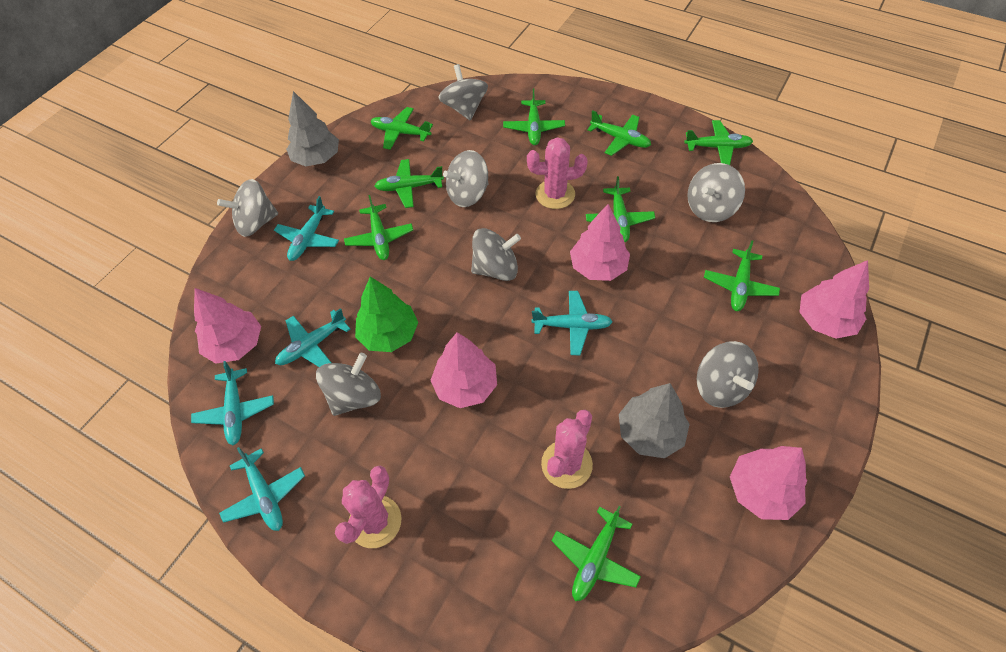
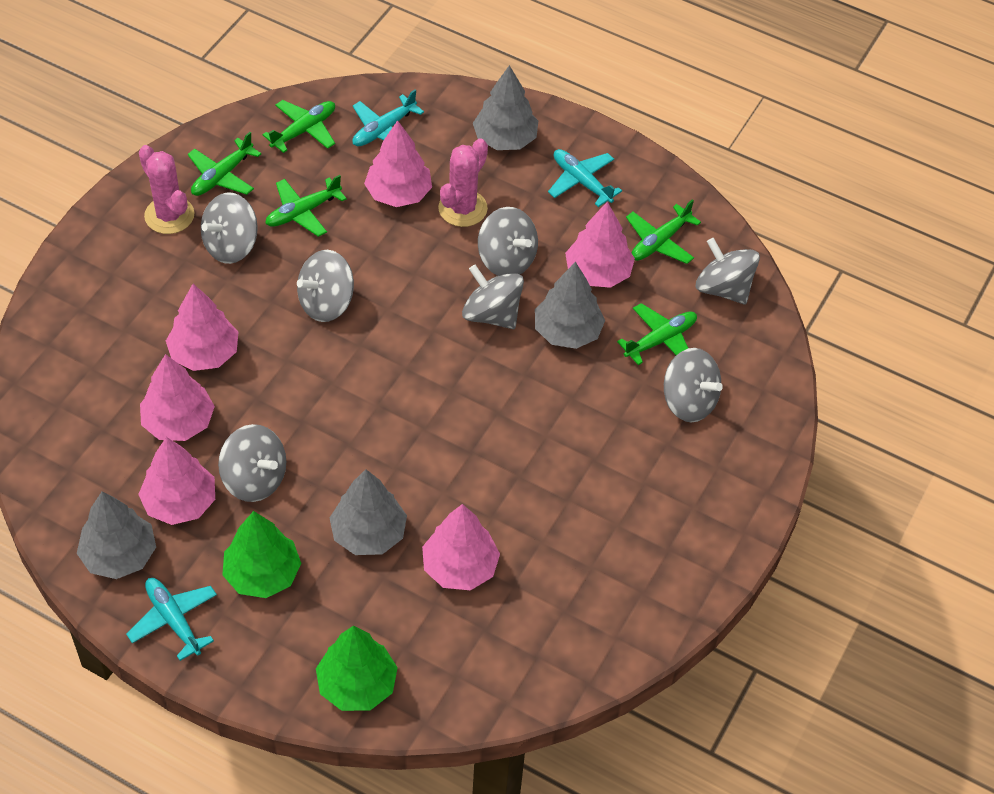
green plane: 9 -> 5
green tree: 1 -> 2
grey tree: 2 -> 4
pink cactus: 3 -> 2
pink tree: 5 -> 6
turquoise plane: 5 -> 3

